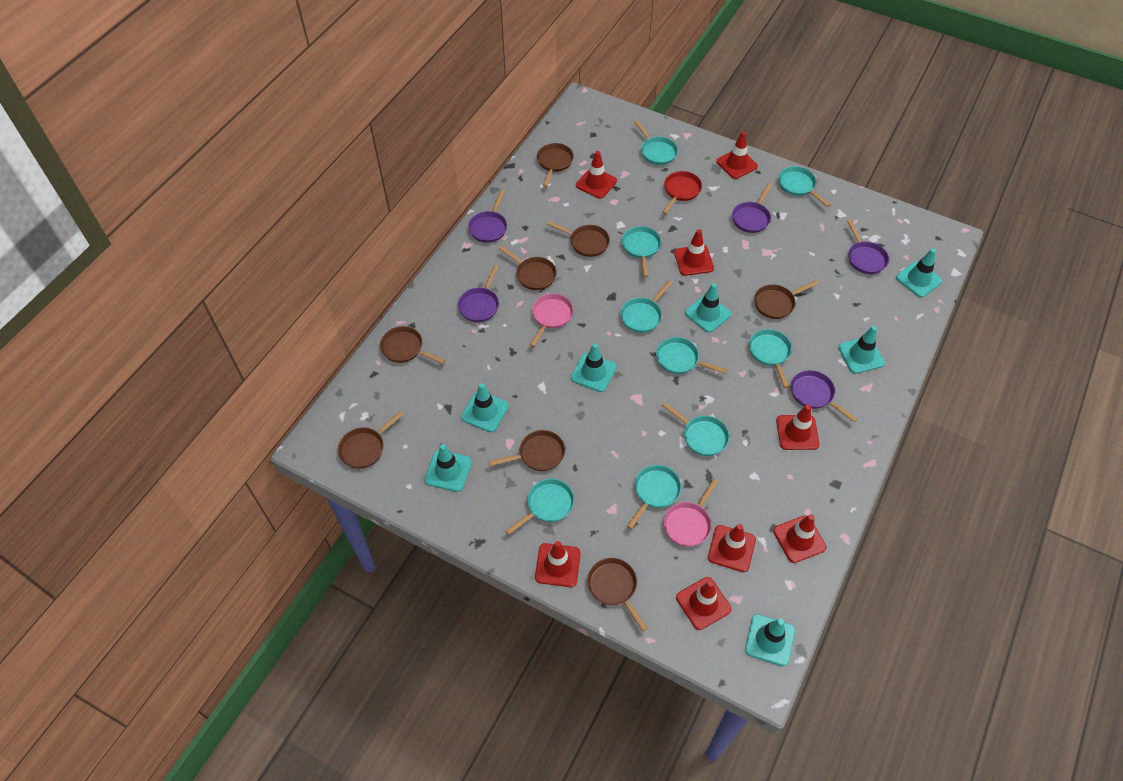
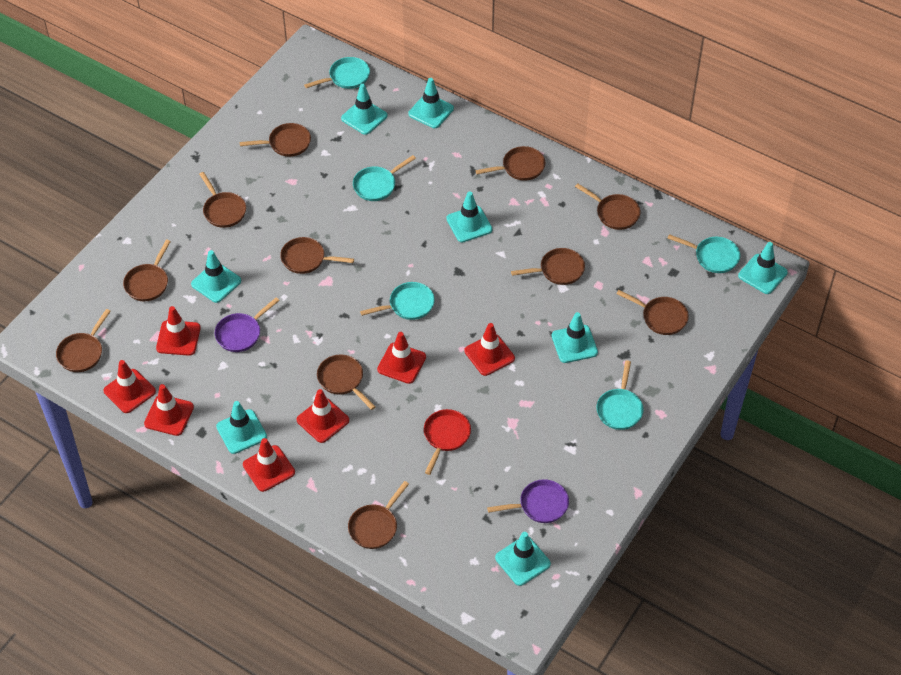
brown pan: 8 -> 11
pink pan: 2 -> 0
purple pan: 5 -> 2
red traffic cone: 8 -> 7
turquoise pan: 9 -> 5
turquoise traffic cone: 7 -> 8

